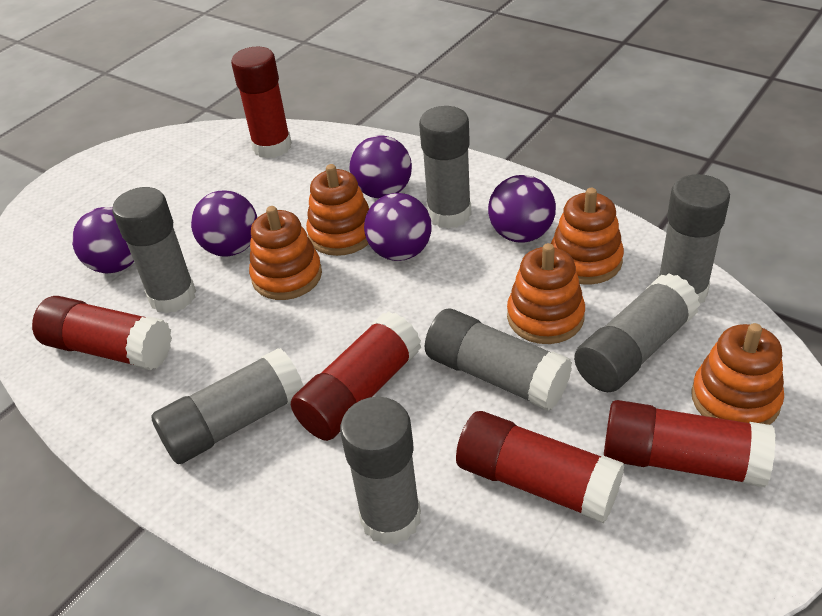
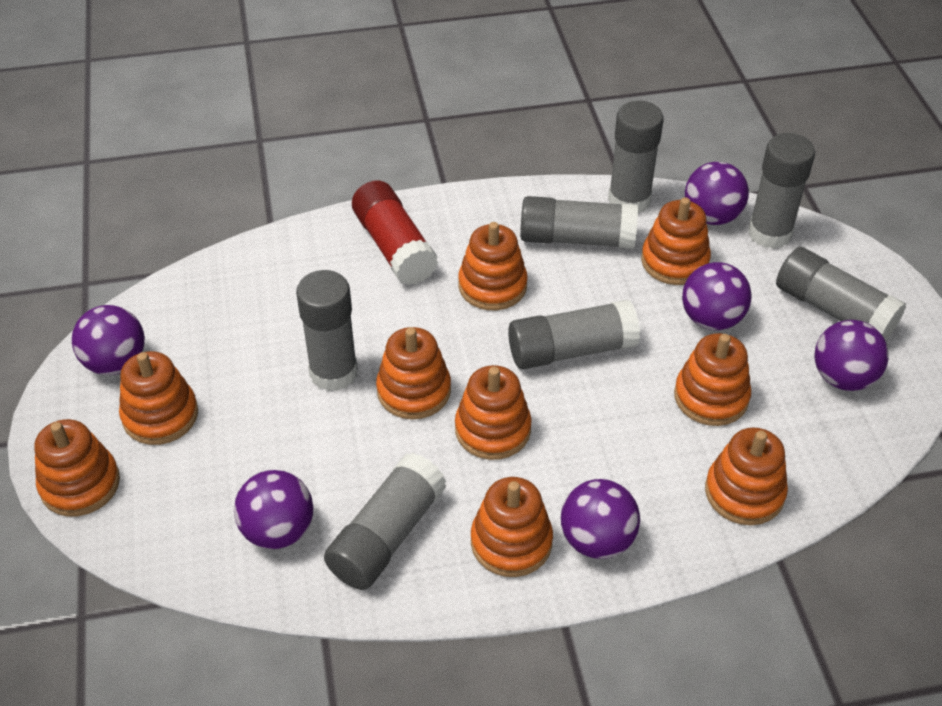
orange stacking toy: 5 -> 9
purple ball: 5 -> 6
red glue stick: 5 -> 1

